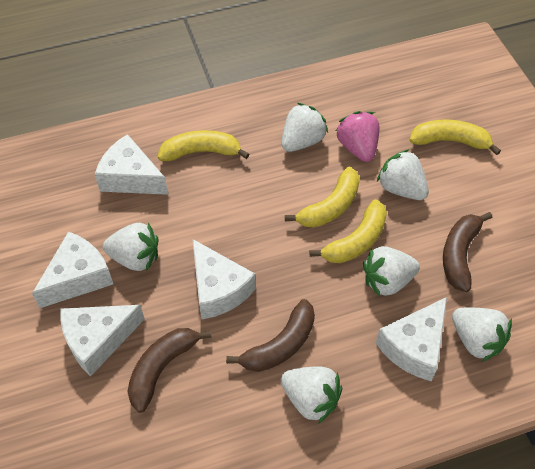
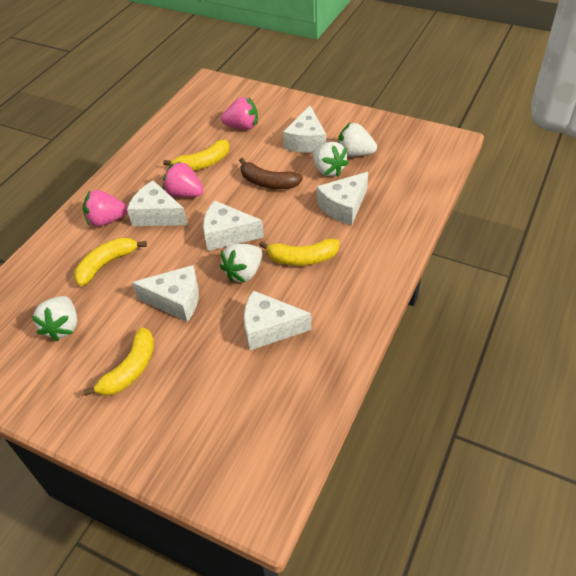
brown banana: 3 -> 1
pink strawberry: 1 -> 3
white cheese: 5 -> 6
white strawberry: 6 -> 4

